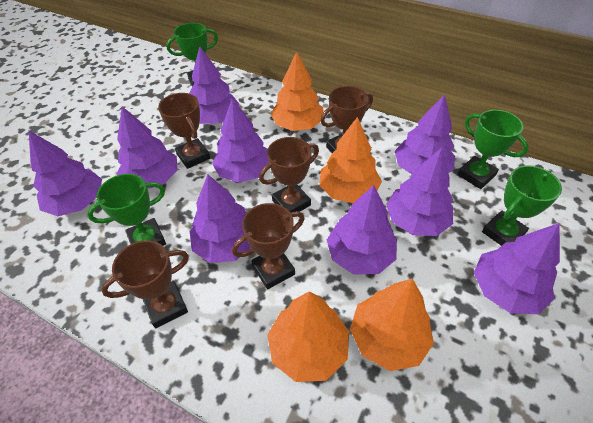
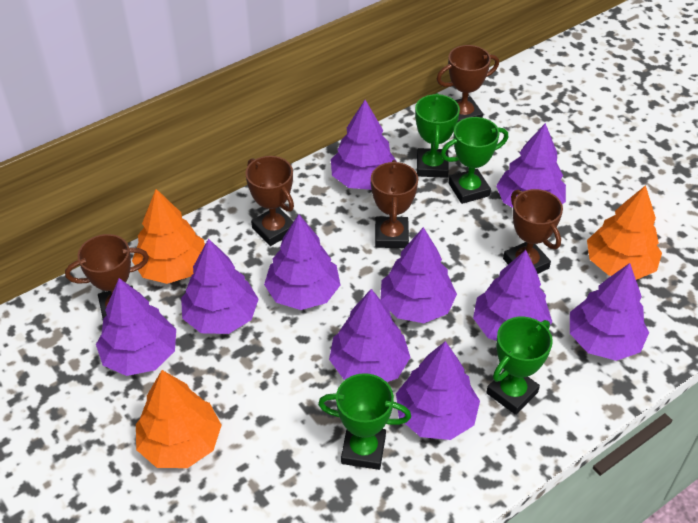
orange tree: 4 -> 3
purple tree: 9 -> 10

